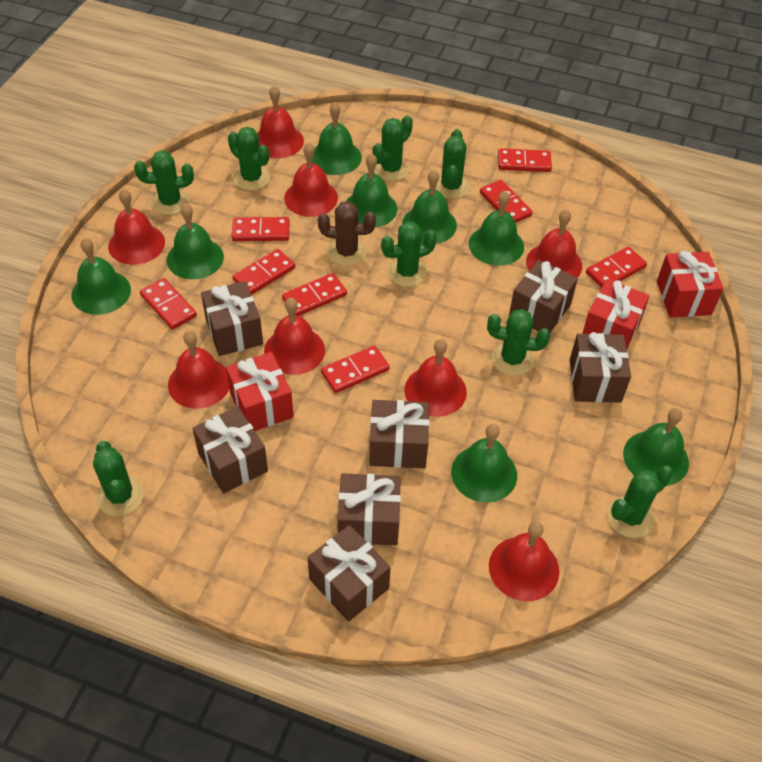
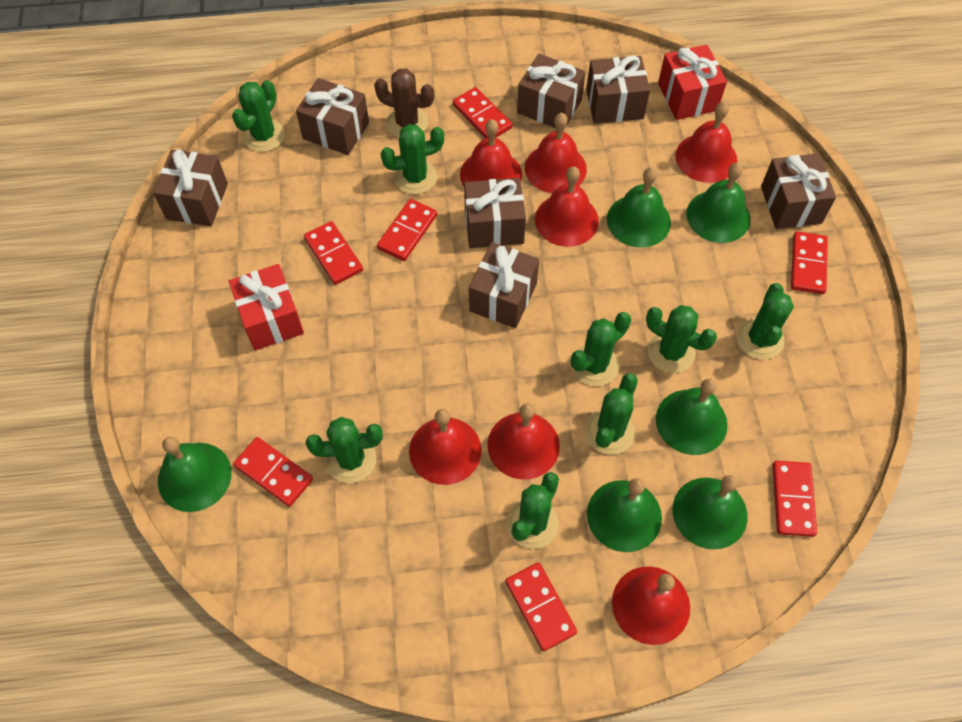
green bell: 8 -> 6
red bell: 8 -> 7
red domino: 8 -> 7
red gift: 3 -> 2

